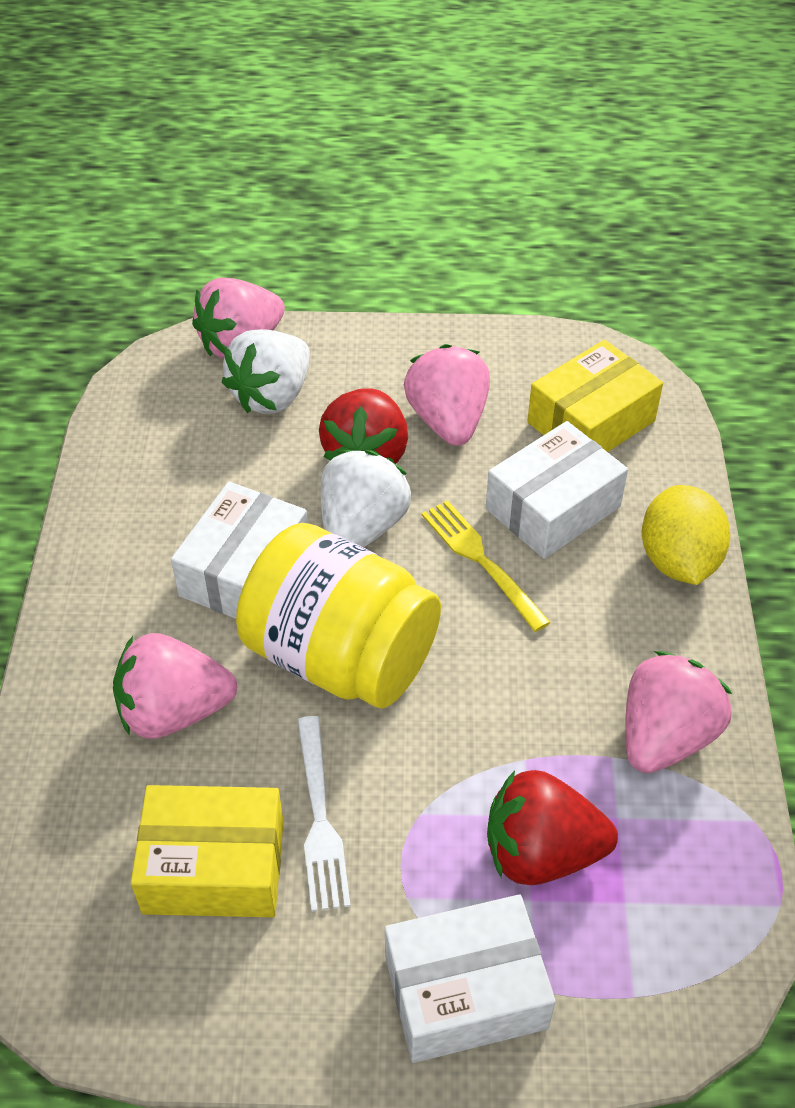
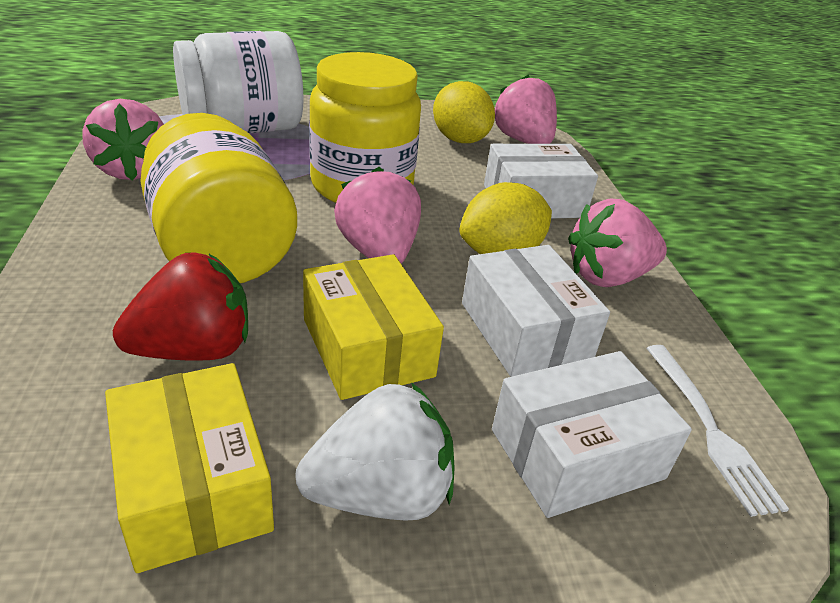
red strawberry: 2 -> 1
white jar: 0 -> 1
white strawberry: 2 -> 1
yellow fork: 1 -> 0
yellow jar: 1 -> 2
yellow lemon: 1 -> 2

